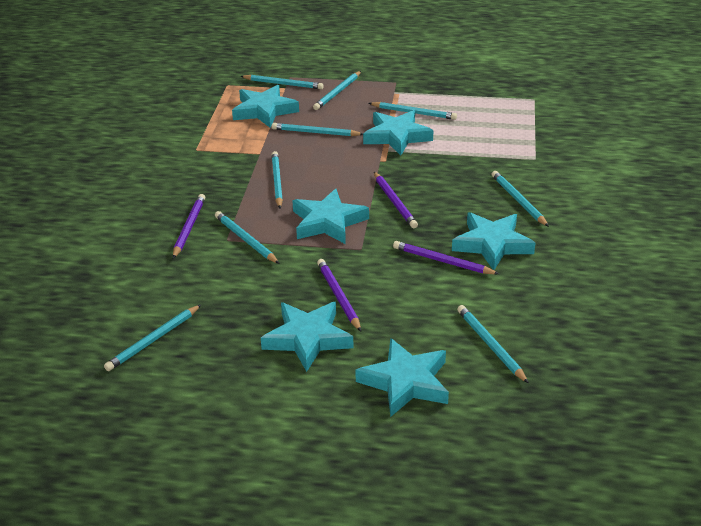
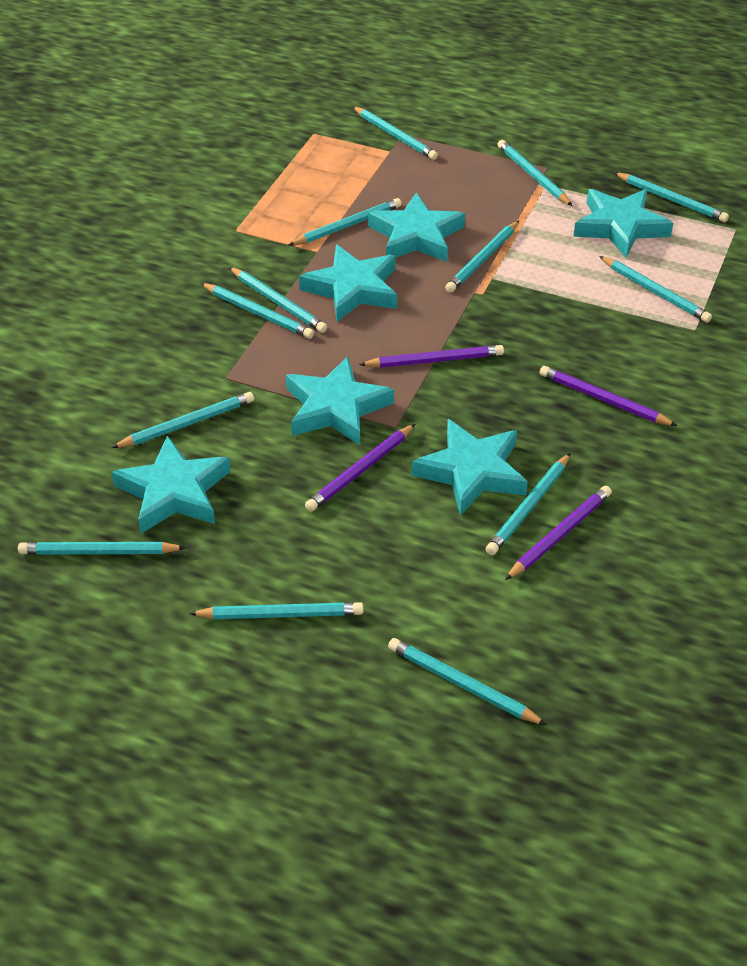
turquoise pencil: 9 -> 13

